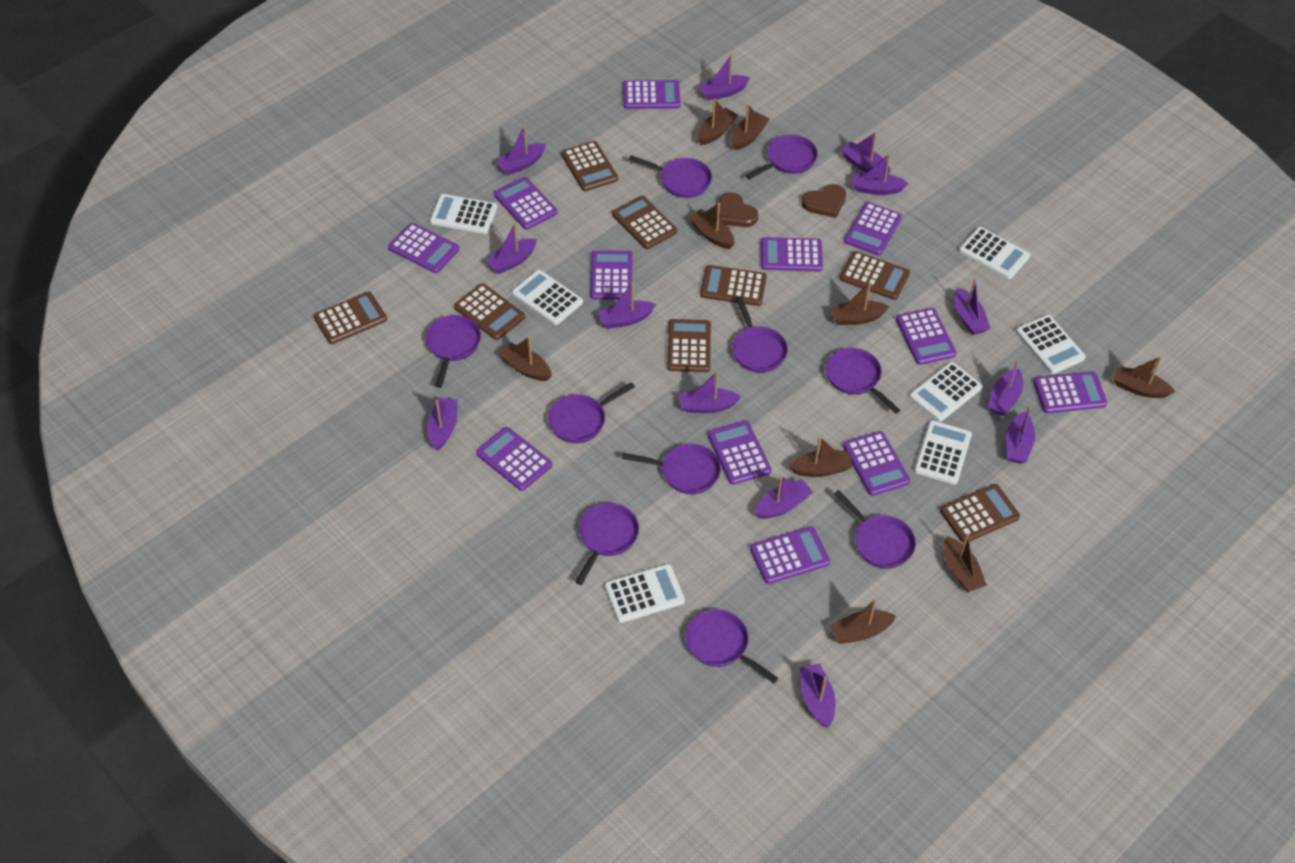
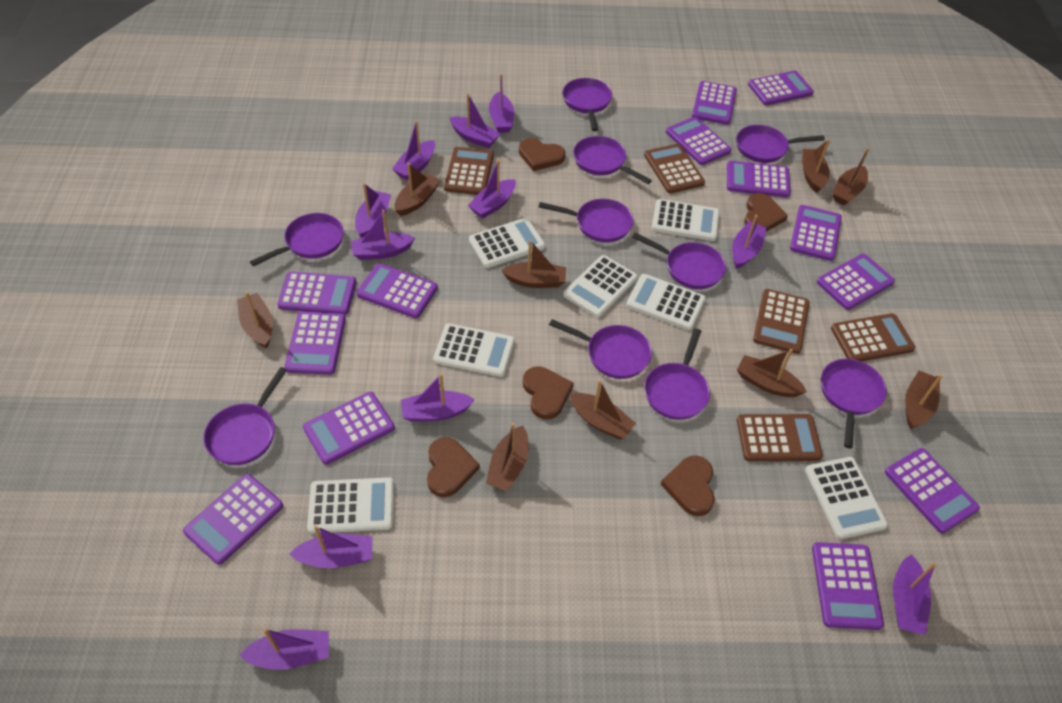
brown calculator: 8 -> 5
brown heart: 2 -> 5
purple boat: 13 -> 11
purple calculator: 12 -> 13

